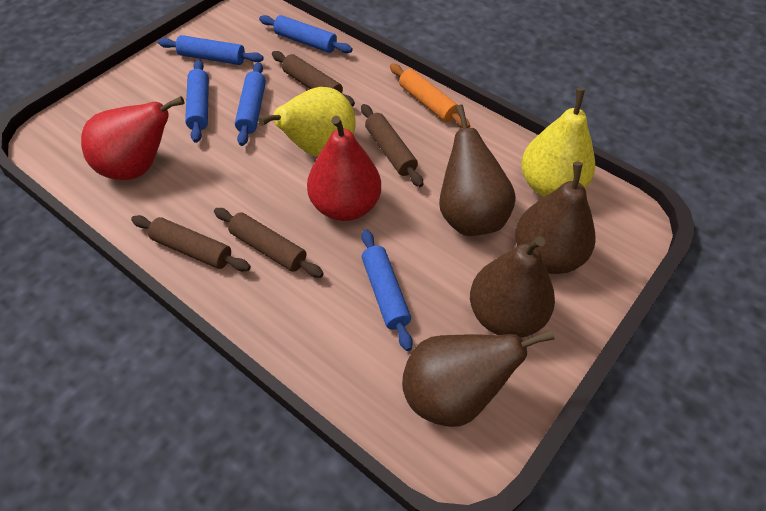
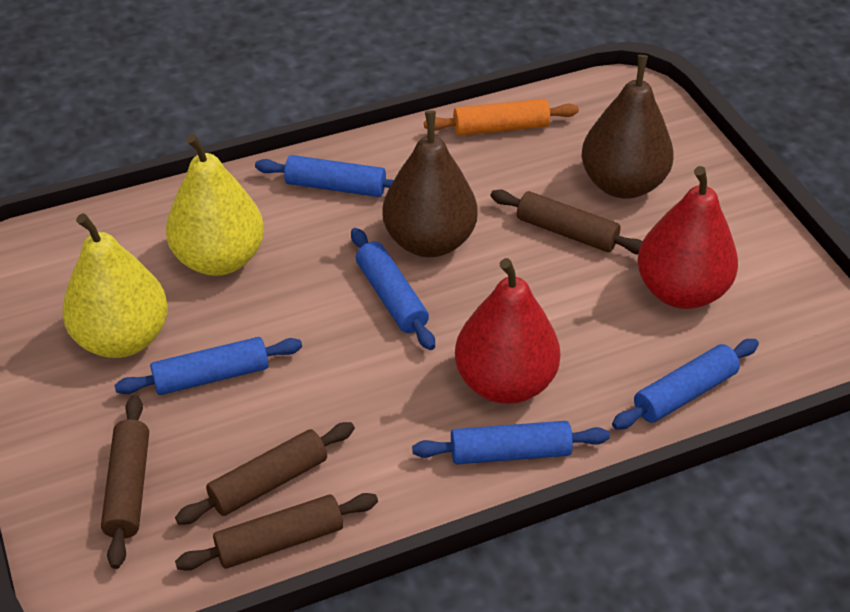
brown pear: 4 -> 2

